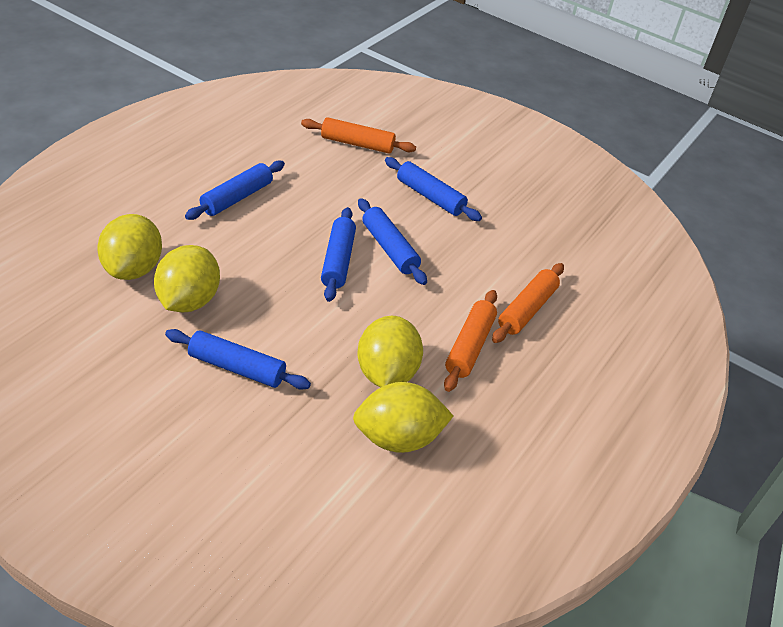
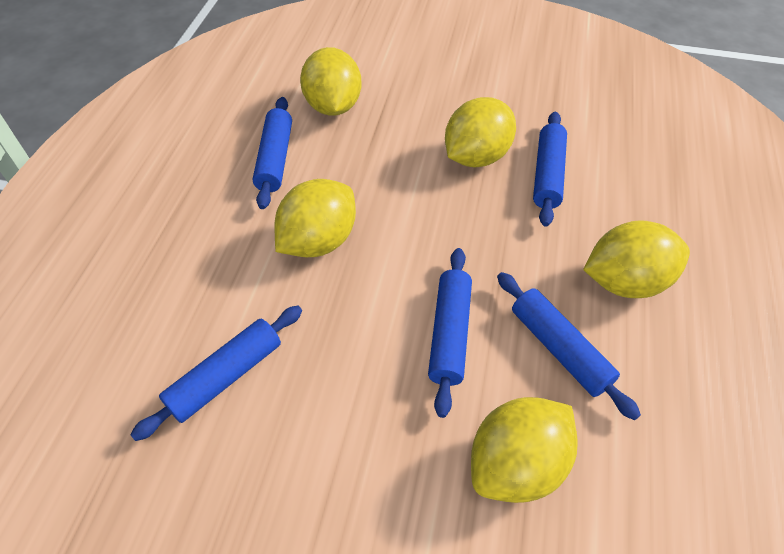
orange rolling pin: 3 -> 0
yellow lemon: 4 -> 5

